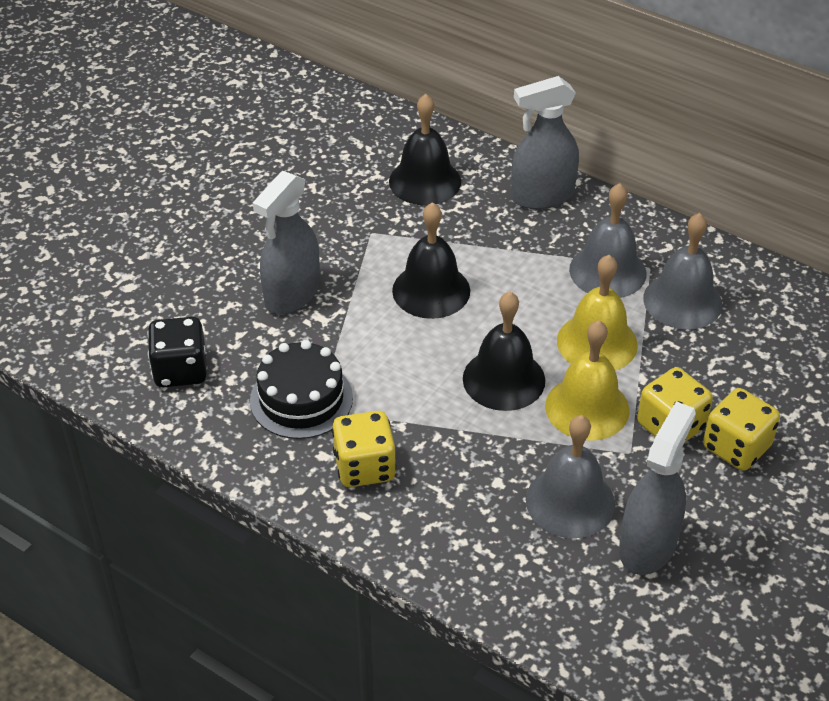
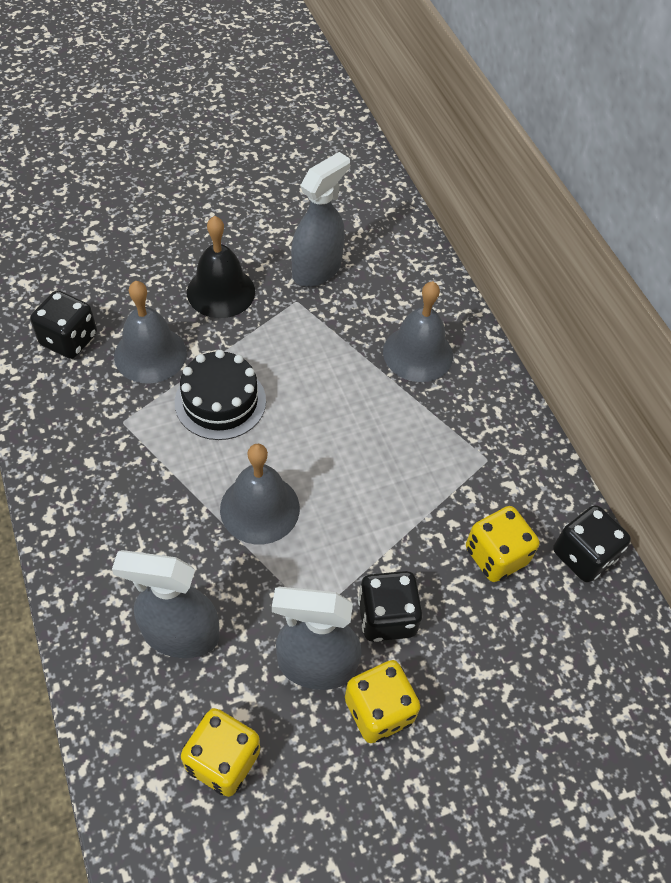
black bell: 3 -> 1
black dice: 1 -> 3
yellow bell: 2 -> 0

